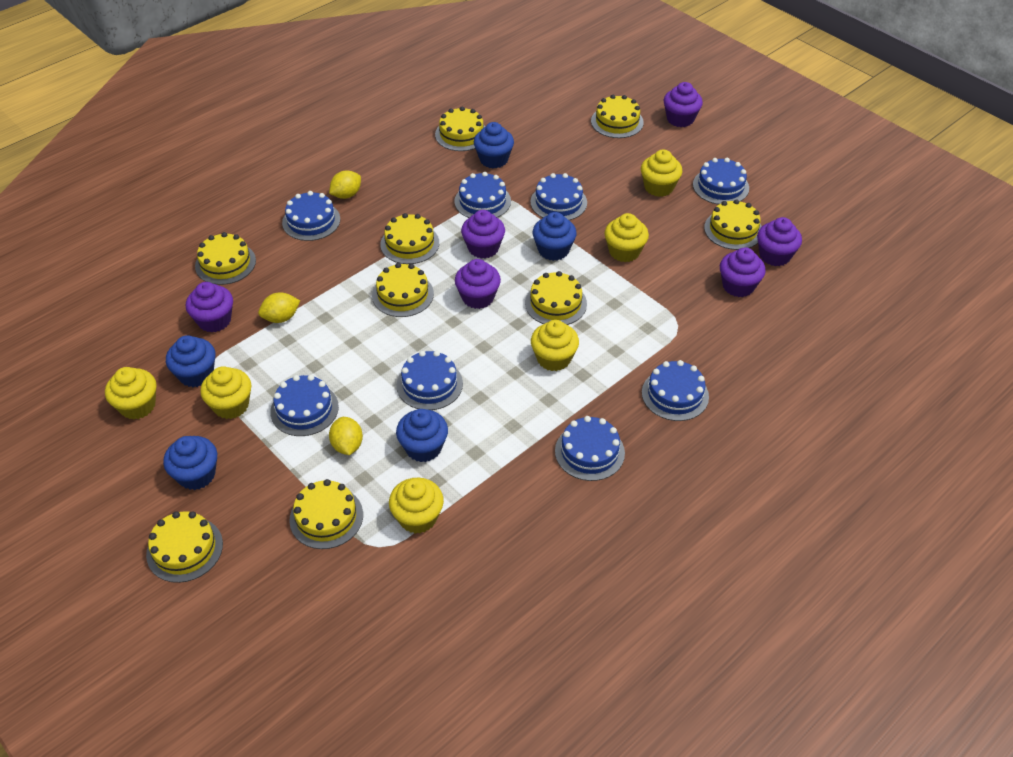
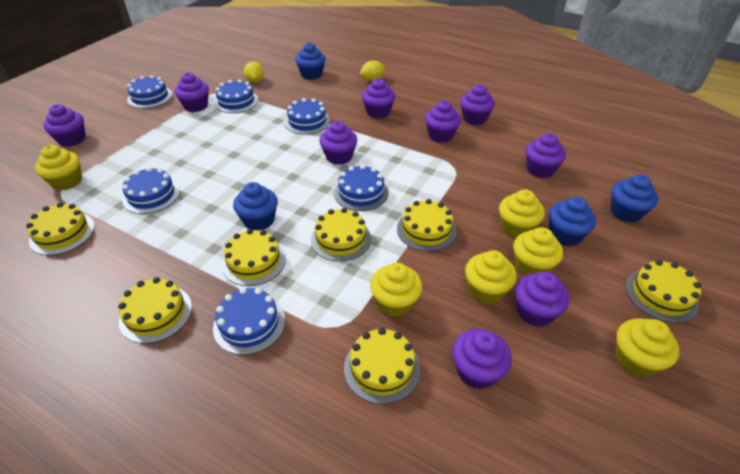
blue cake: 8 -> 6
blue cupcake: 5 -> 4
purple cupcake: 6 -> 9
yellow cake: 9 -> 7
yellow lemon: 3 -> 2

